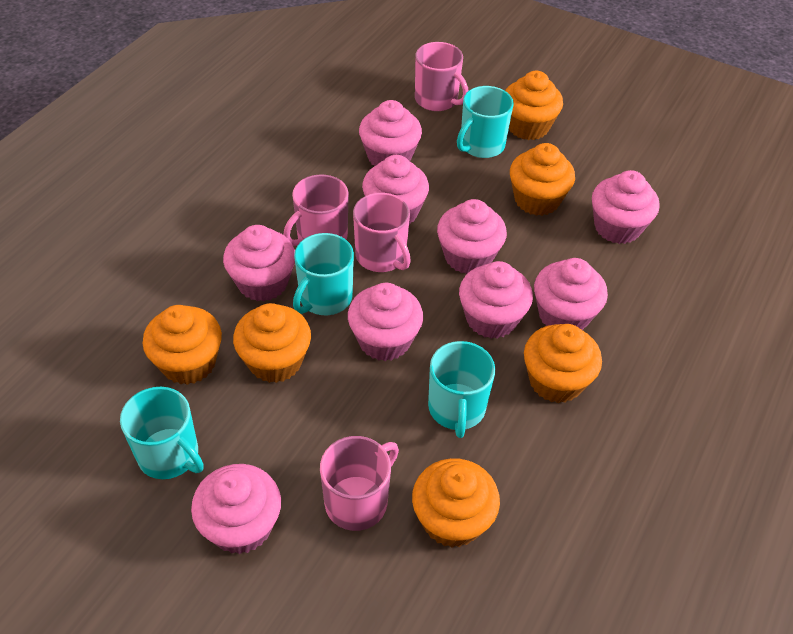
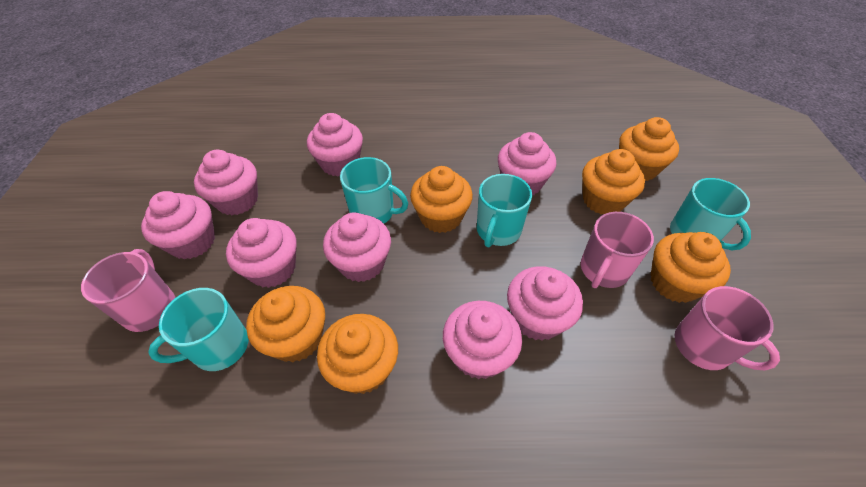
pink cupcake: 9 -> 8
pink mug: 4 -> 3

